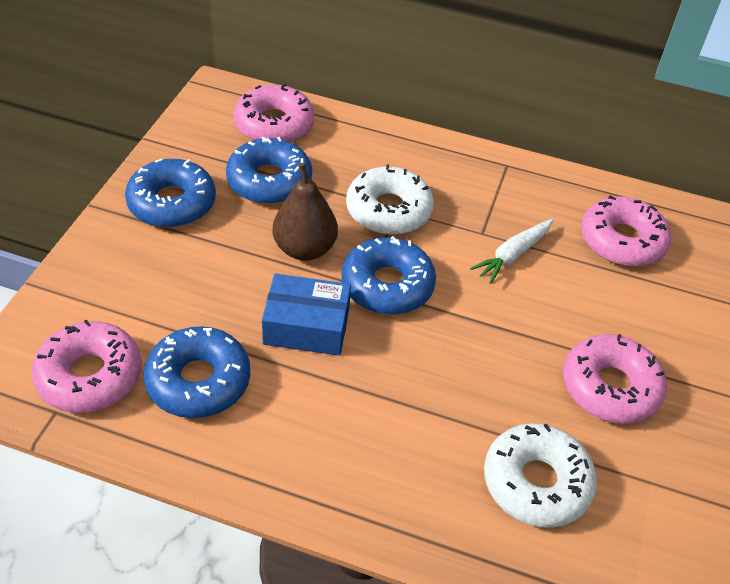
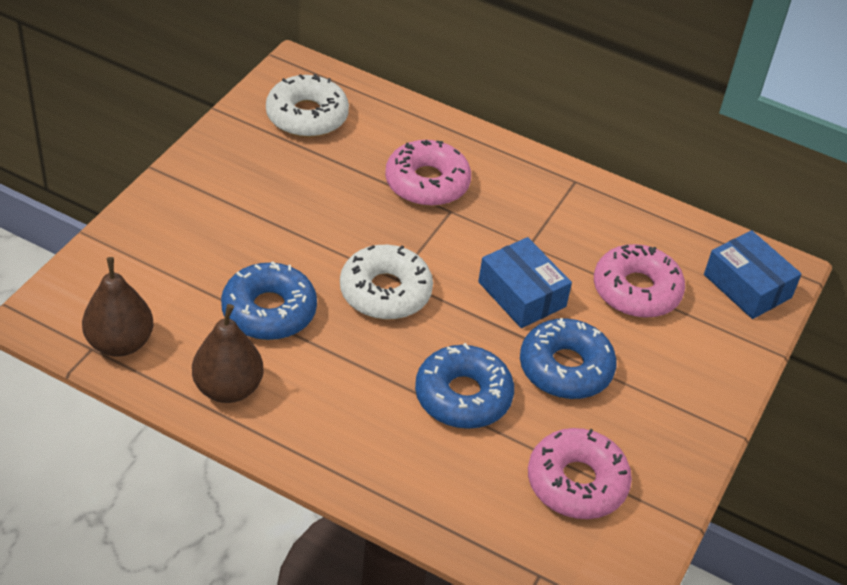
blue box: 1 -> 2
blue donut: 4 -> 3
brown pear: 1 -> 2
pink donut: 4 -> 3
white carrot: 1 -> 0

